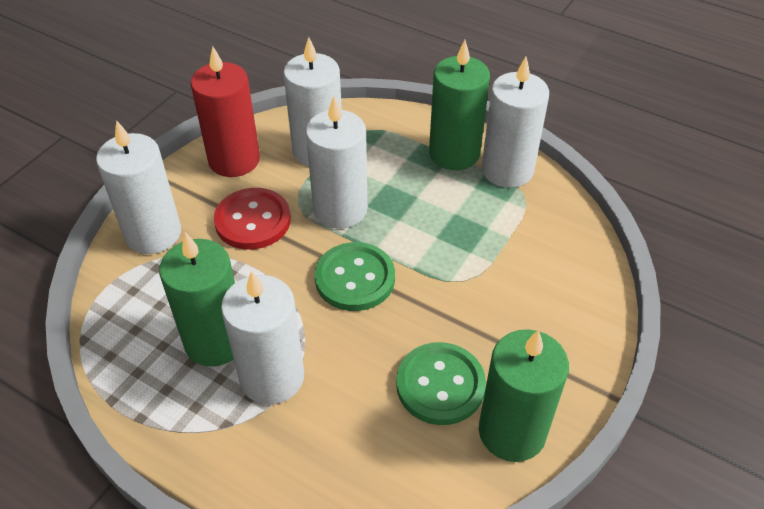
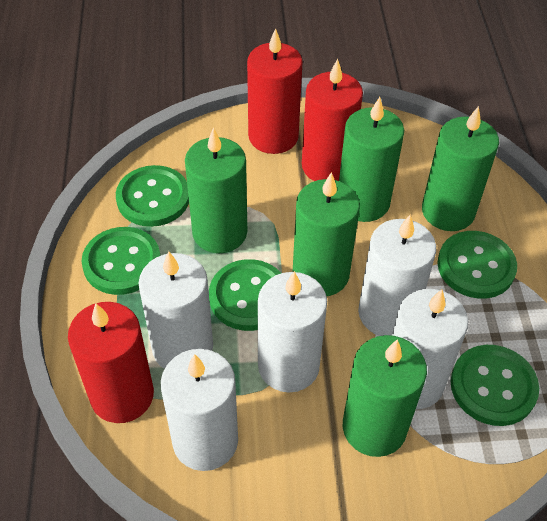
green button: 2 -> 5
green candle: 3 -> 5
red button: 1 -> 0
red candle: 1 -> 3

